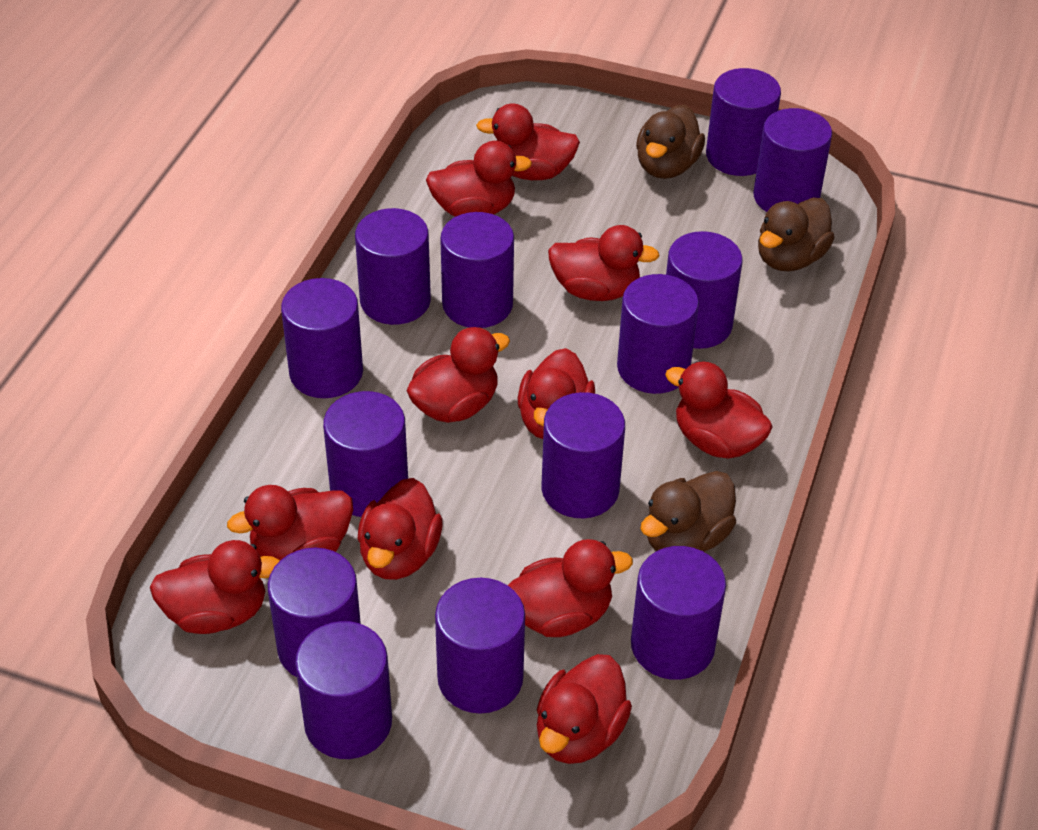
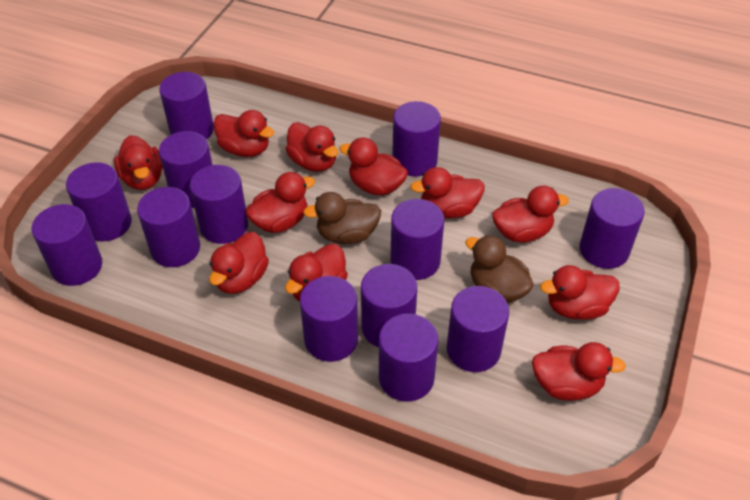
brown duck: 3 -> 2

